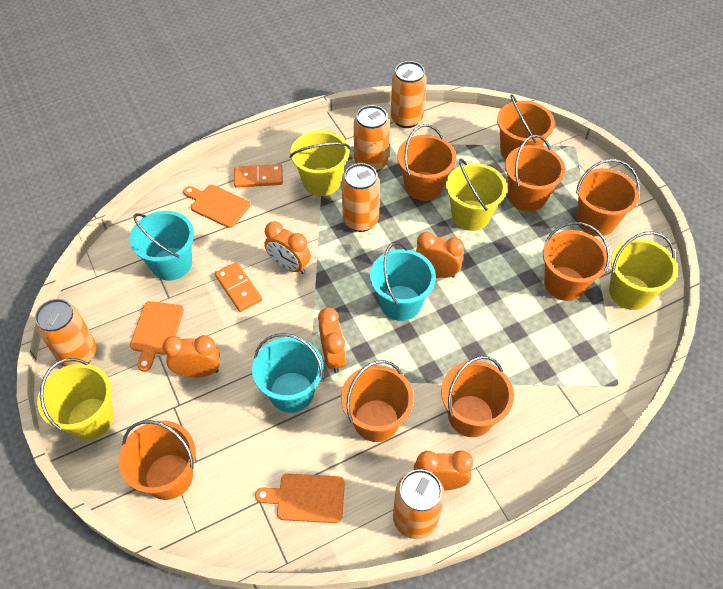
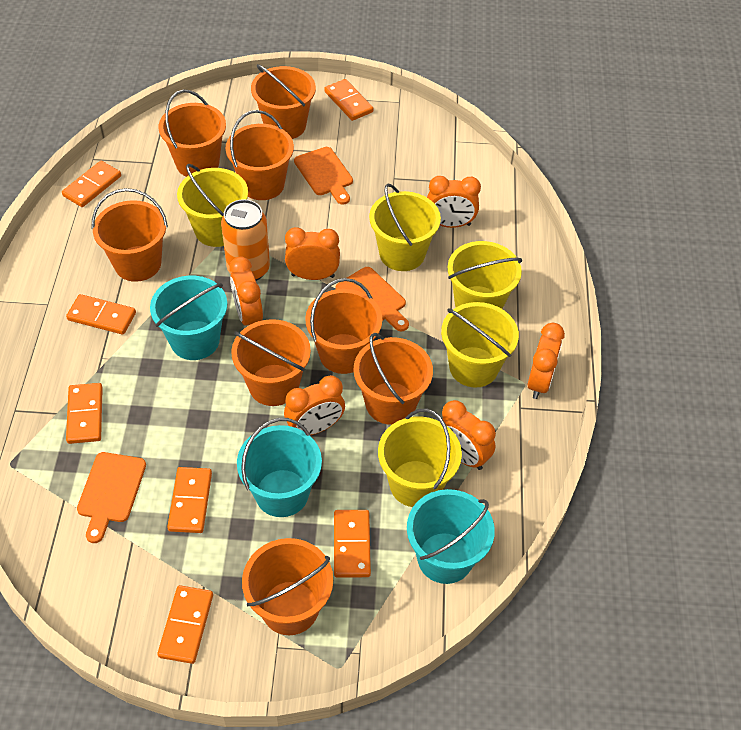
orange can: 5 -> 1
orange clock: 5 -> 6
orange domino: 2 -> 7
yellow bucket: 4 -> 5

